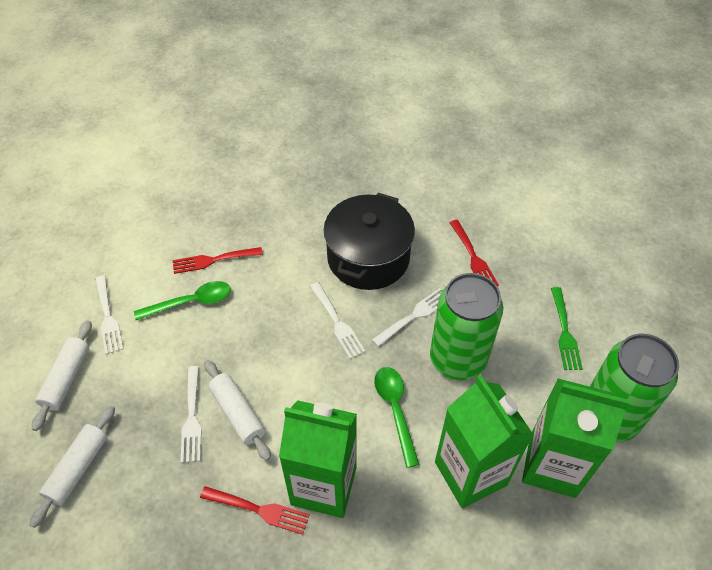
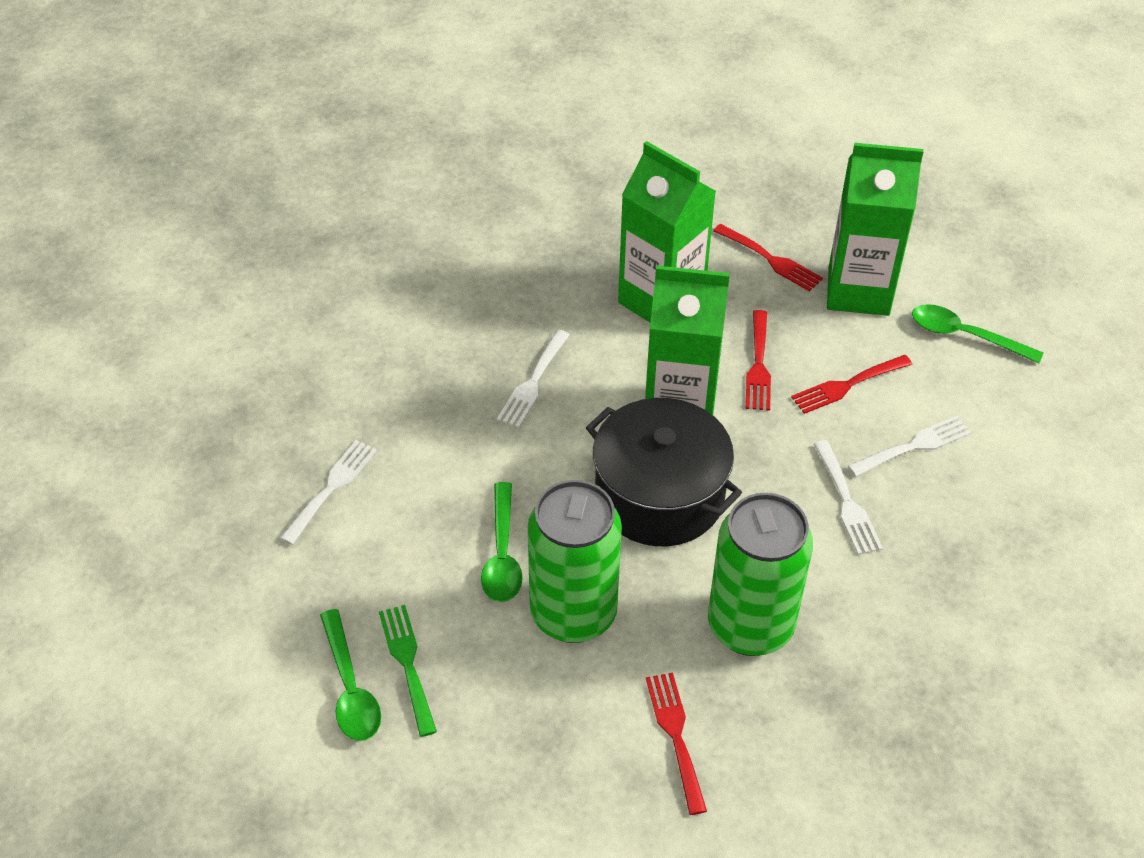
green spoon: 2 -> 3
red fork: 3 -> 4
white rolling pin: 3 -> 0

